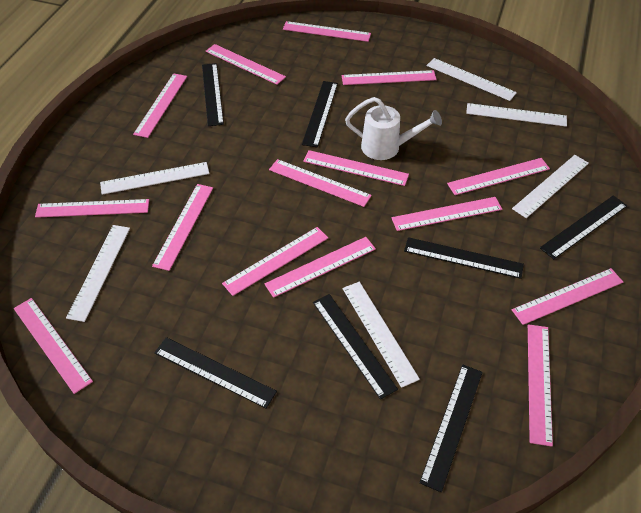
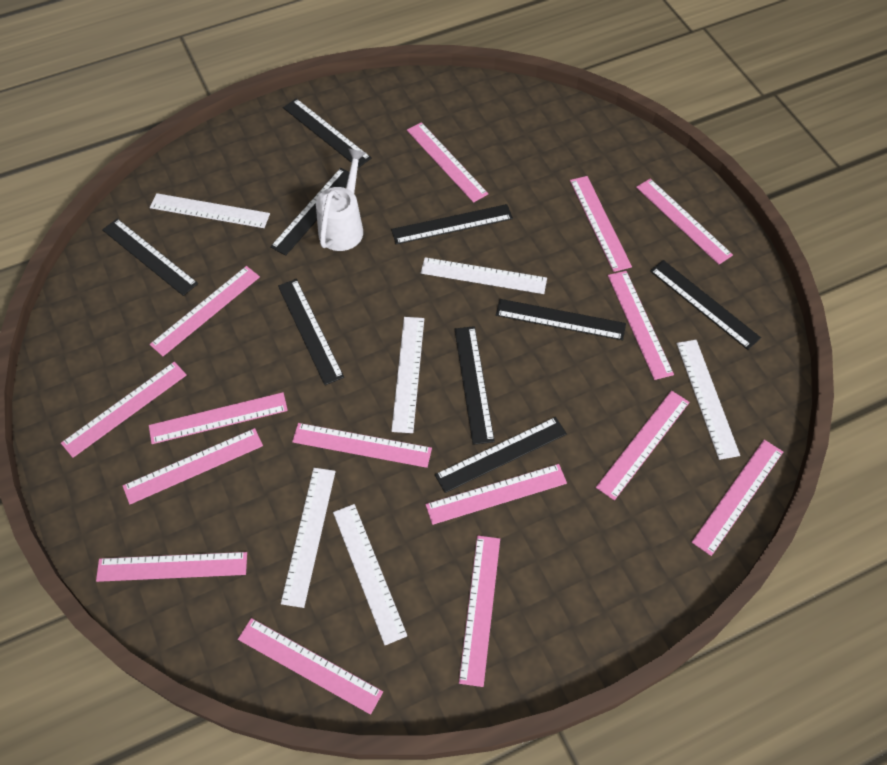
black ruler: 7 -> 9

